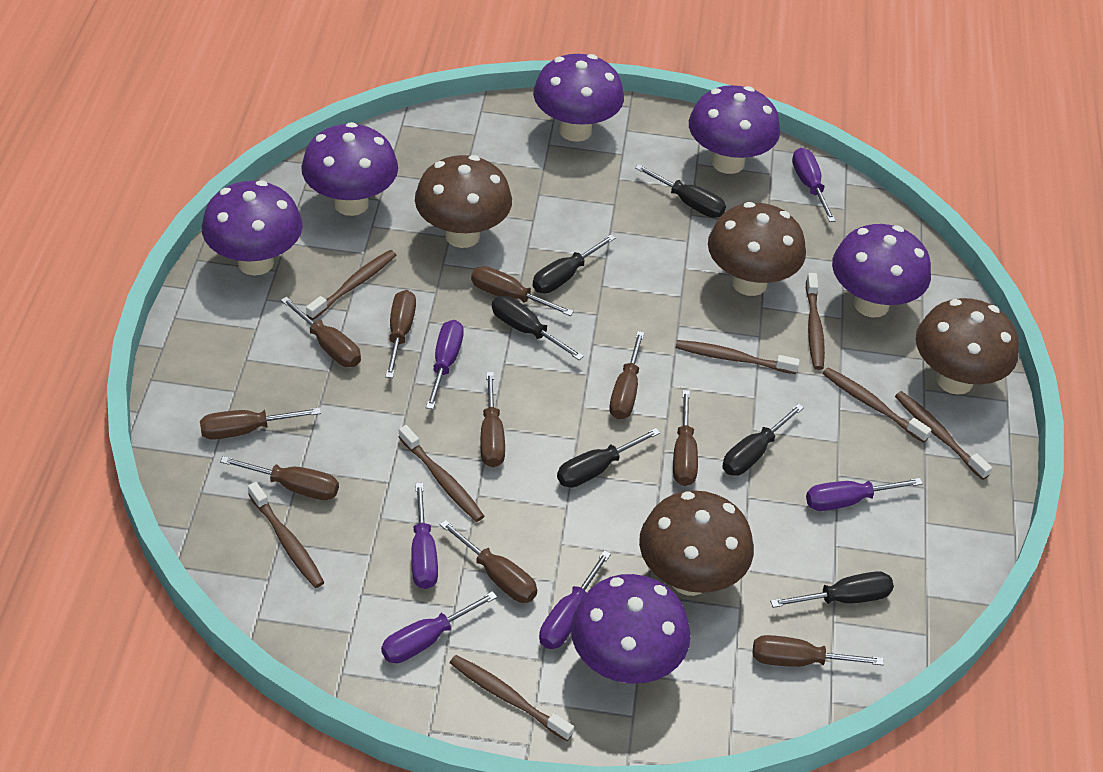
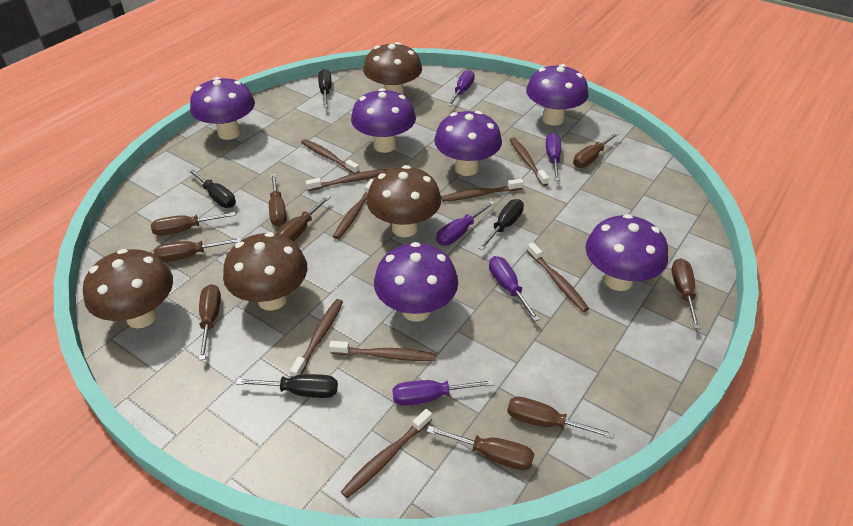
black screwdriver: 6 -> 4
brown screwdriver: 10 -> 9
brown toothbrush: 8 -> 9
purple screwdriver: 6 -> 5

